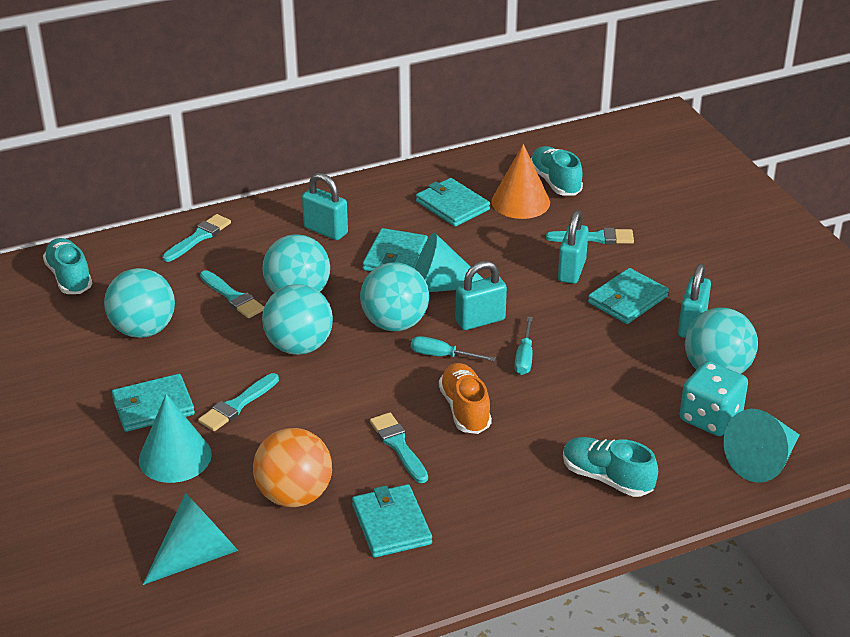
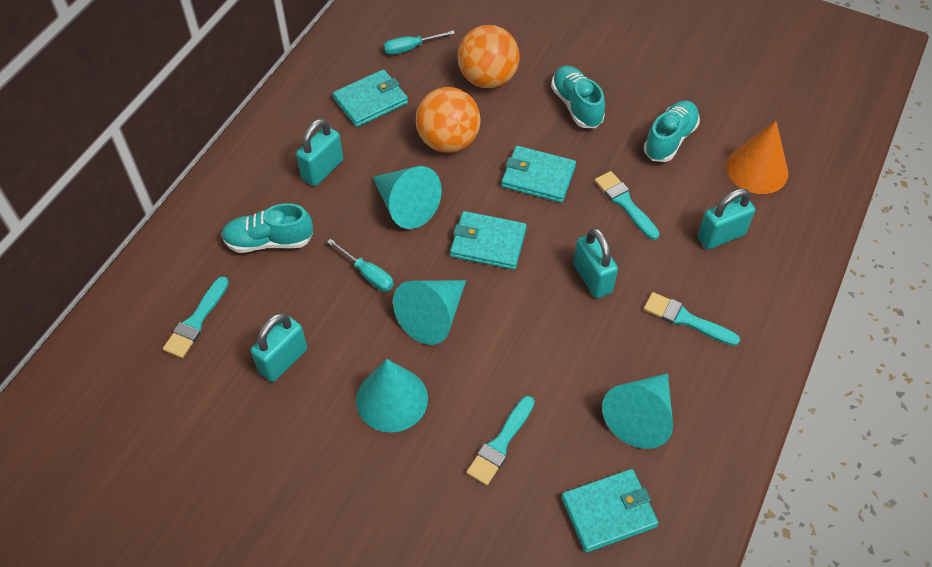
orange ball: 1 -> 2
orange shoe: 1 -> 0
turquoise ball: 5 -> 0
turquoise brush: 5 -> 4
turquoise dice: 1 -> 0
turquoise wallet: 5 -> 4

